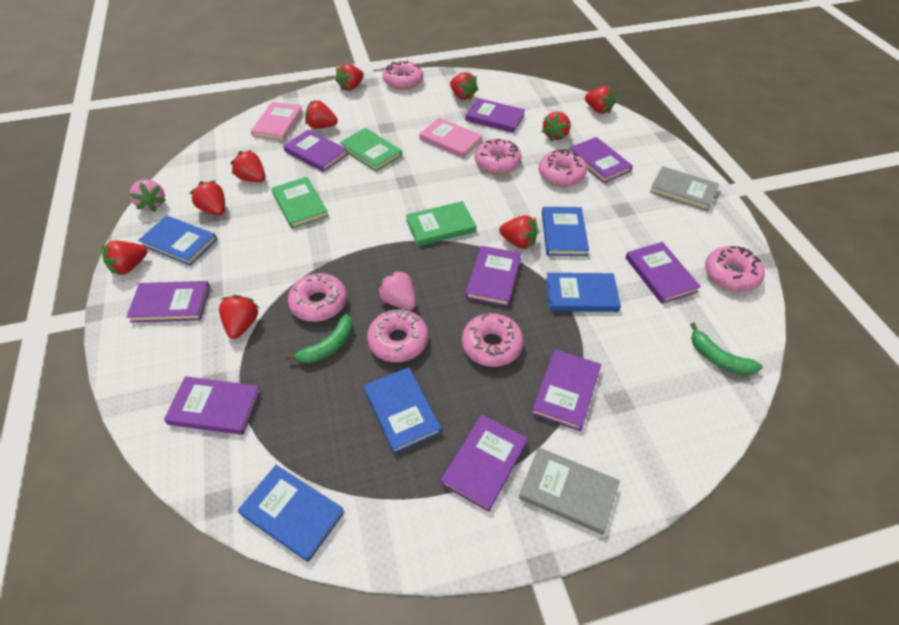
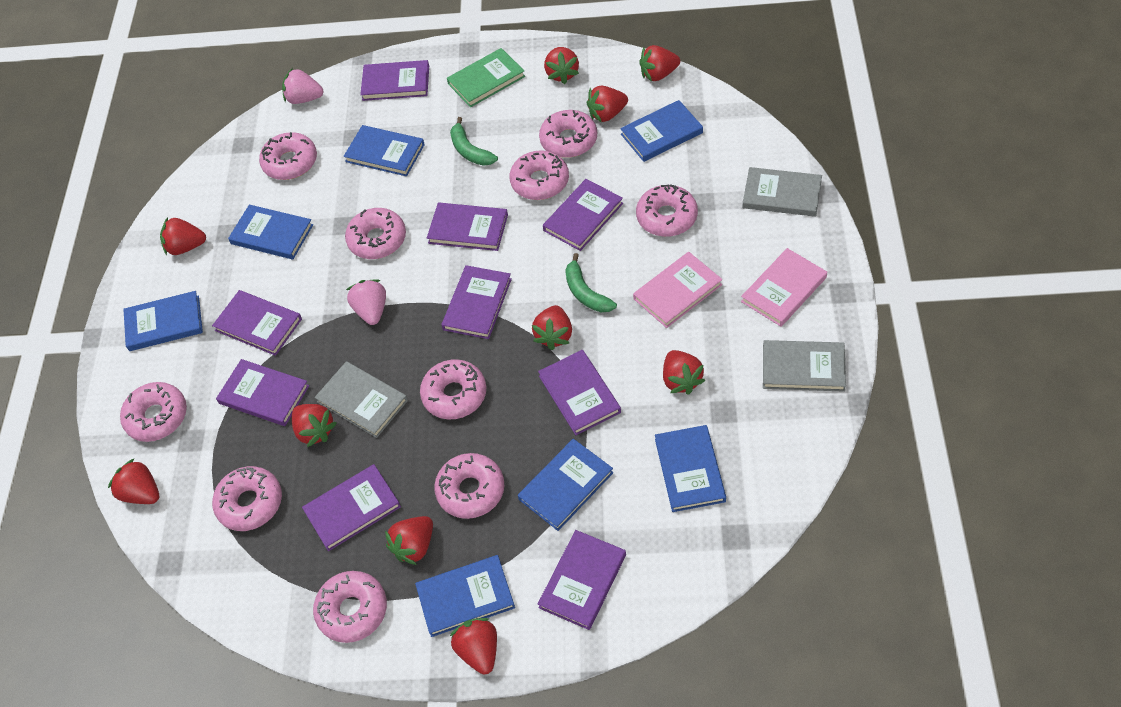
blue book: 5 -> 7
green book: 3 -> 1
grey book: 2 -> 3
pink donut: 7 -> 10

